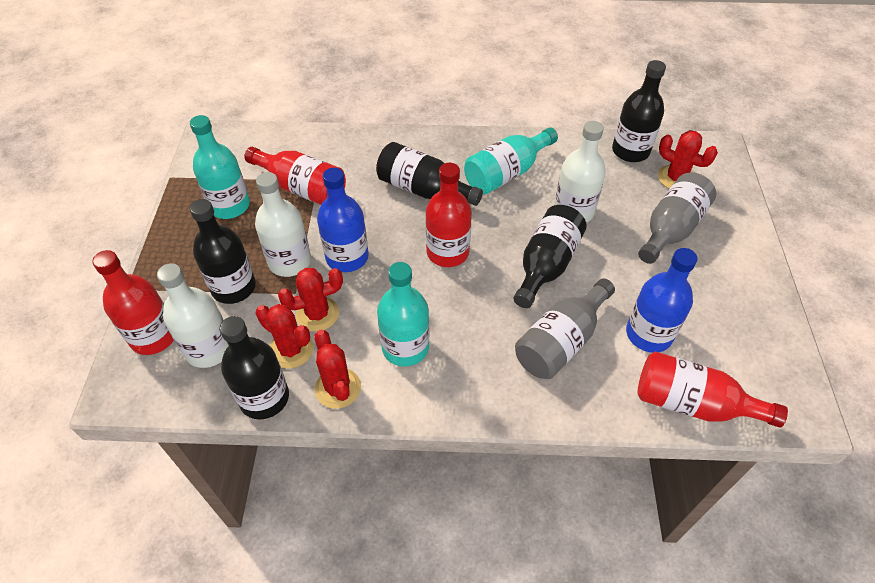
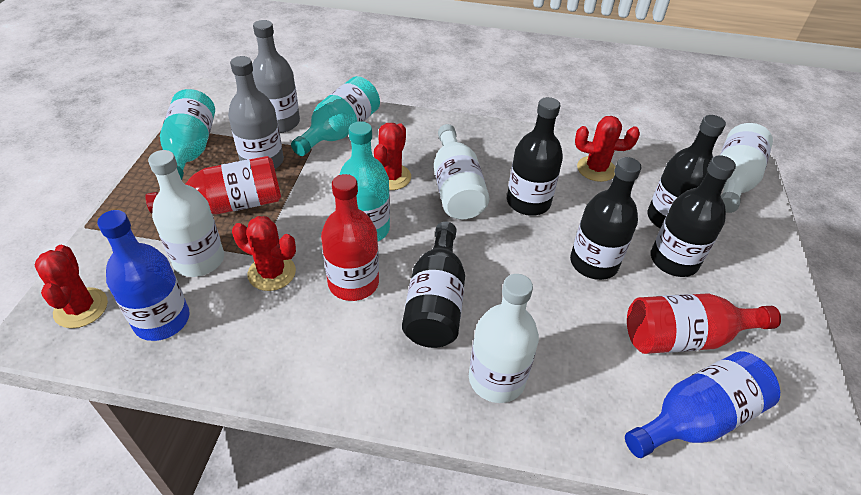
red bottle: 4 -> 3
white bottle: 3 -> 4

